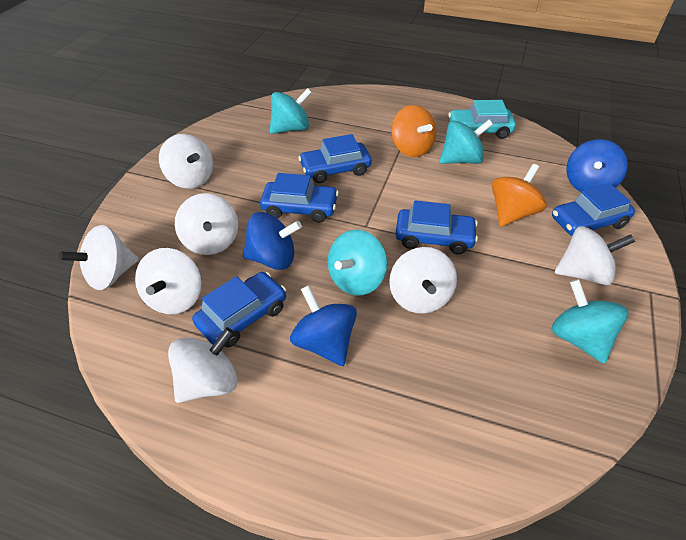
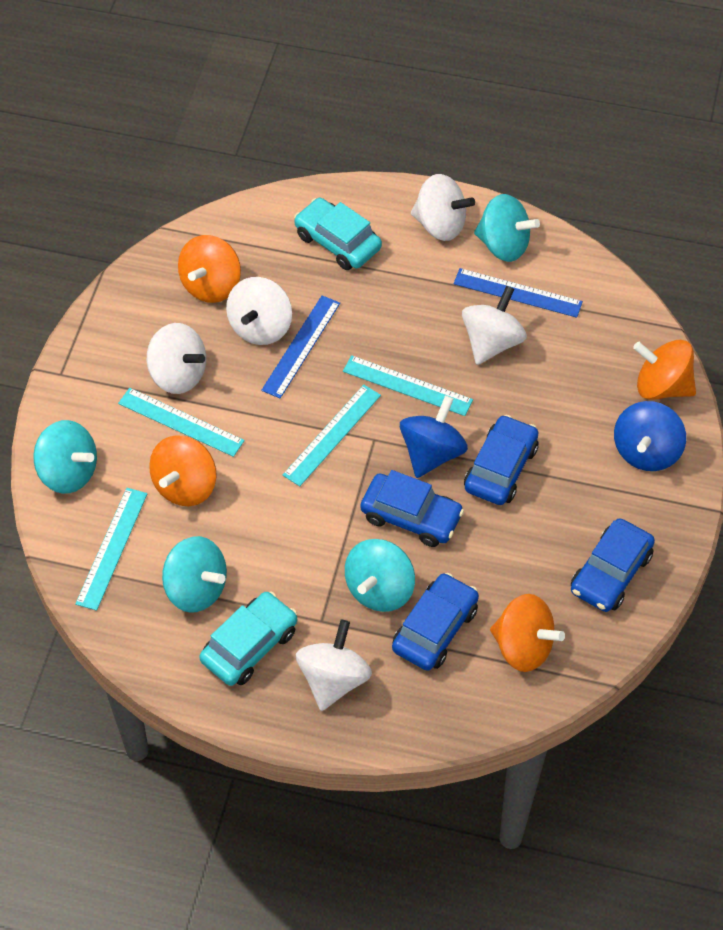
blue car: 5 -> 4
blue ruler: 0 -> 2
blue spinning top: 3 -> 2
orange spinning top: 2 -> 4
turquoise car: 1 -> 2
turquoise ruler: 0 -> 4
white spinning top: 7 -> 5

